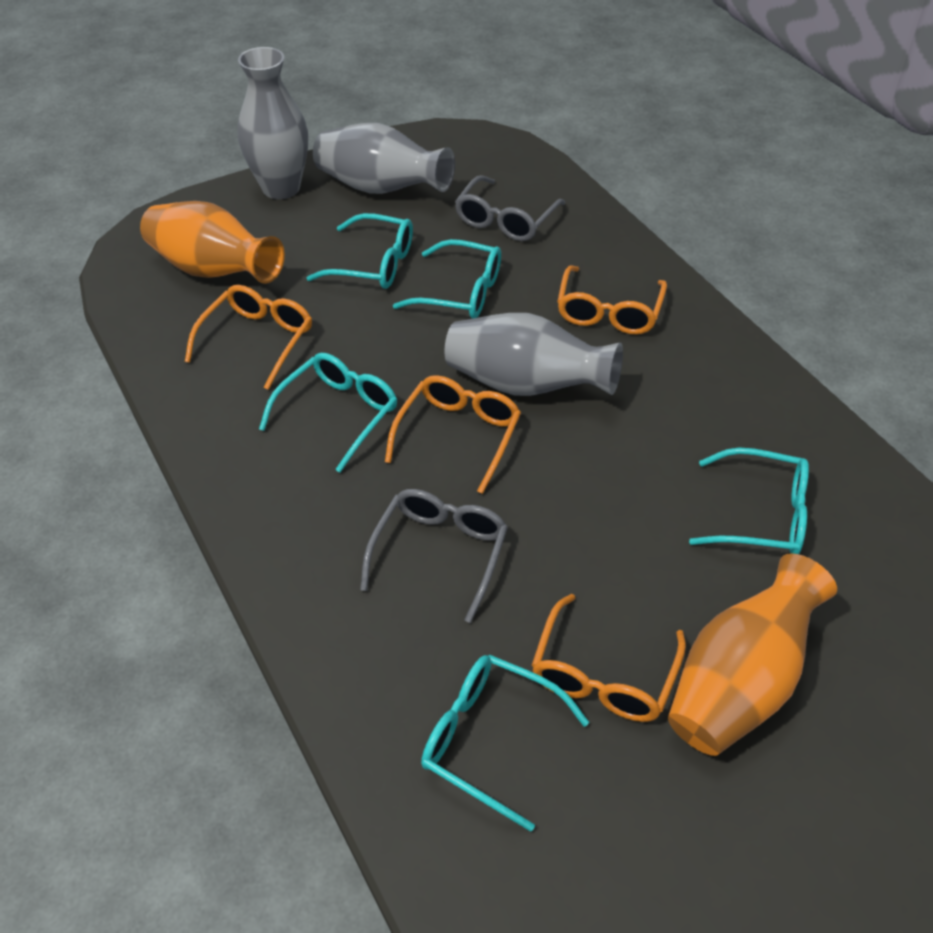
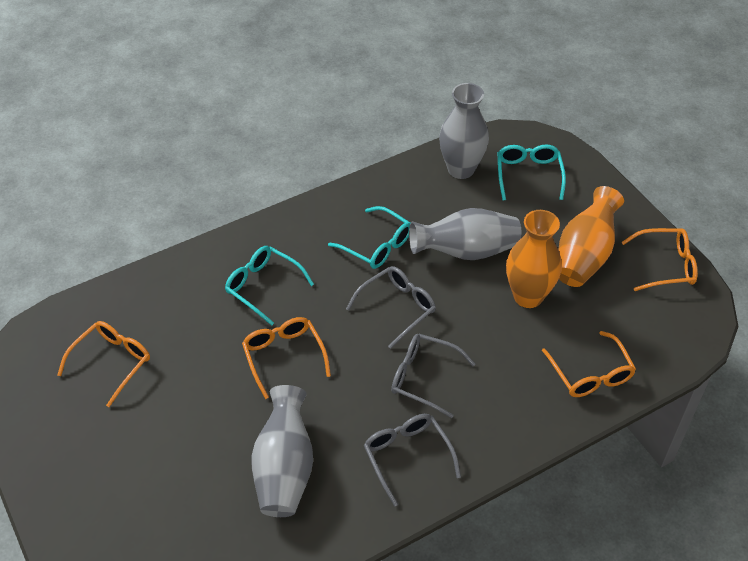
grey glasses: 2 -> 3
turquoise glasses: 5 -> 3

